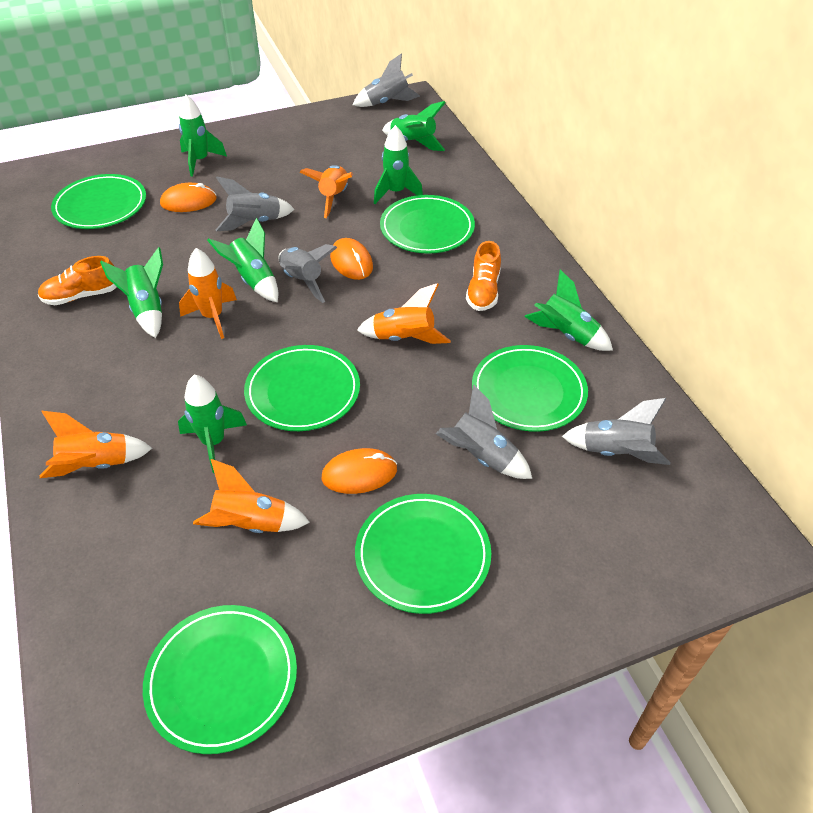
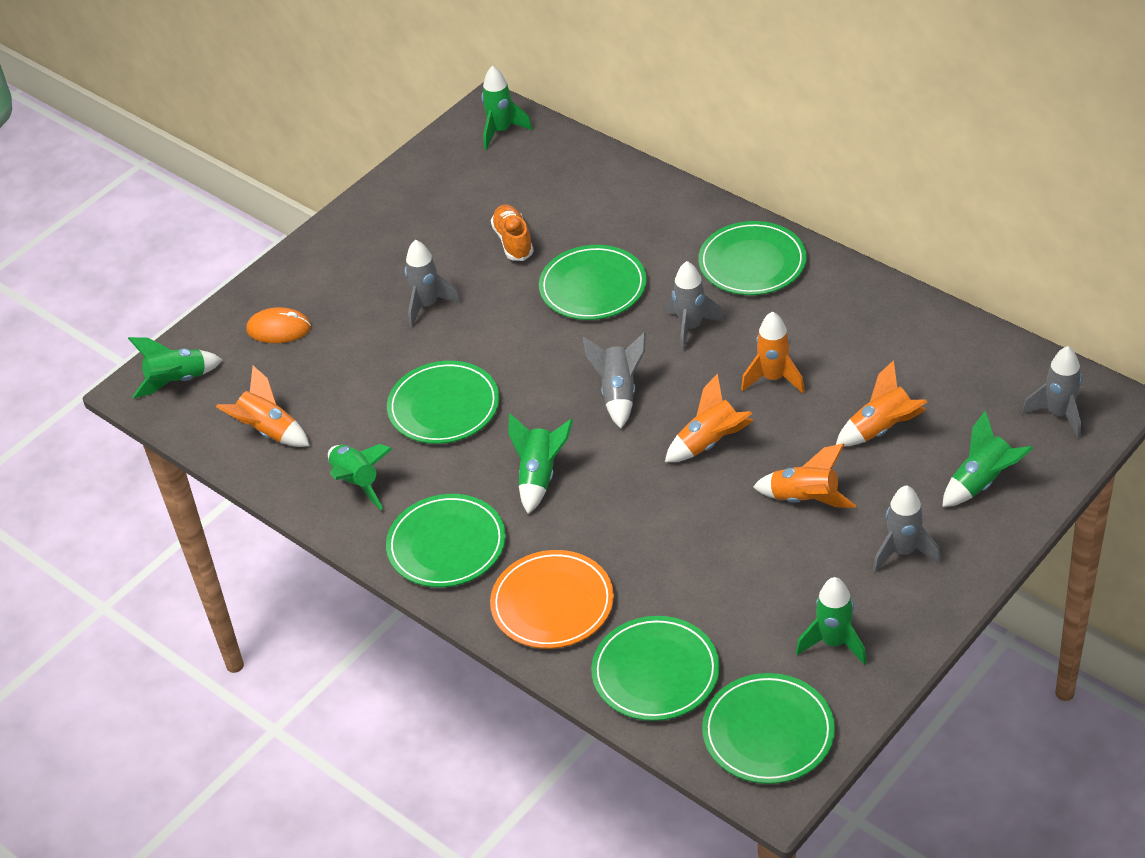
green rocket: 7 -> 6
orange mouse: 3 -> 1
orange plate: 0 -> 1
orange shoe: 2 -> 1

